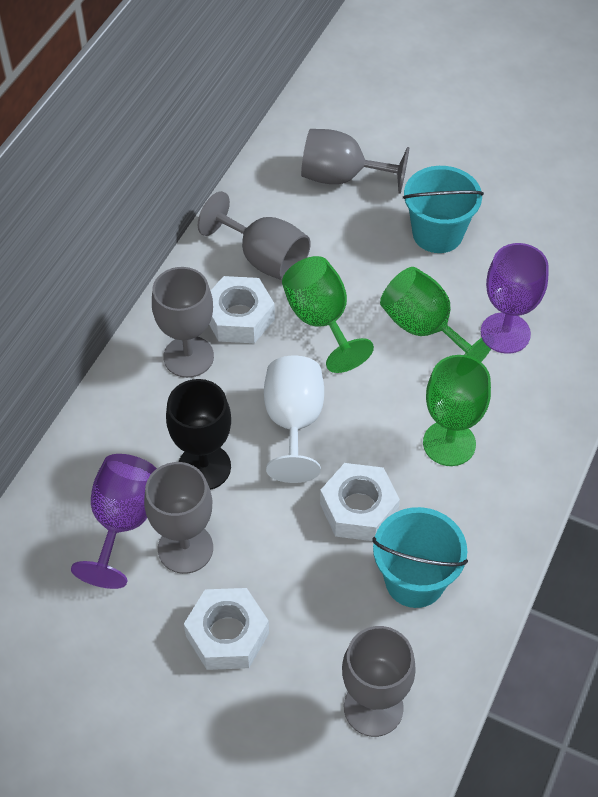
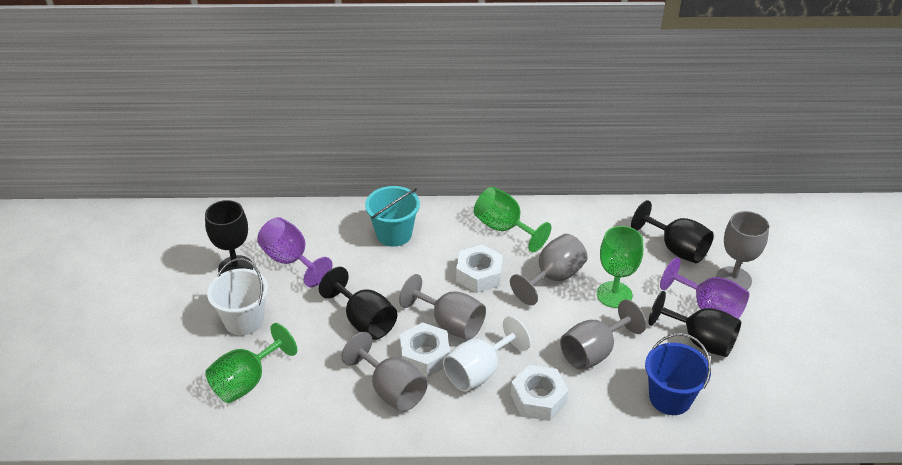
black goblet: 1 -> 4
blue bucket: 0 -> 1
turquoise bucket: 2 -> 1
white bucket: 0 -> 1

